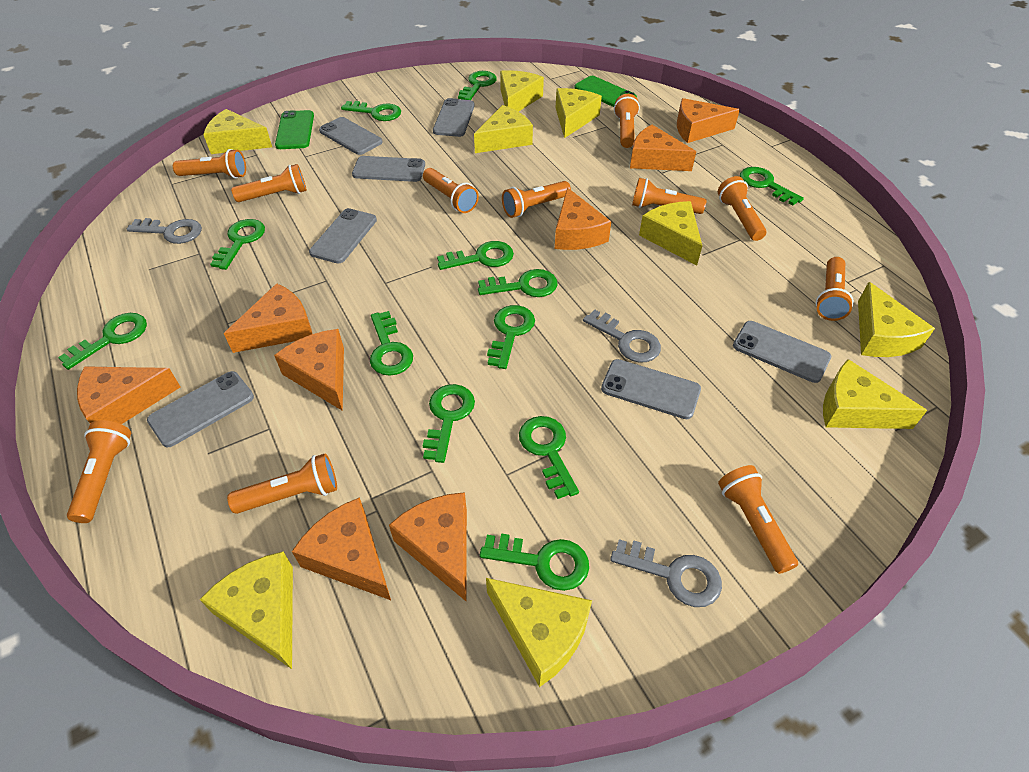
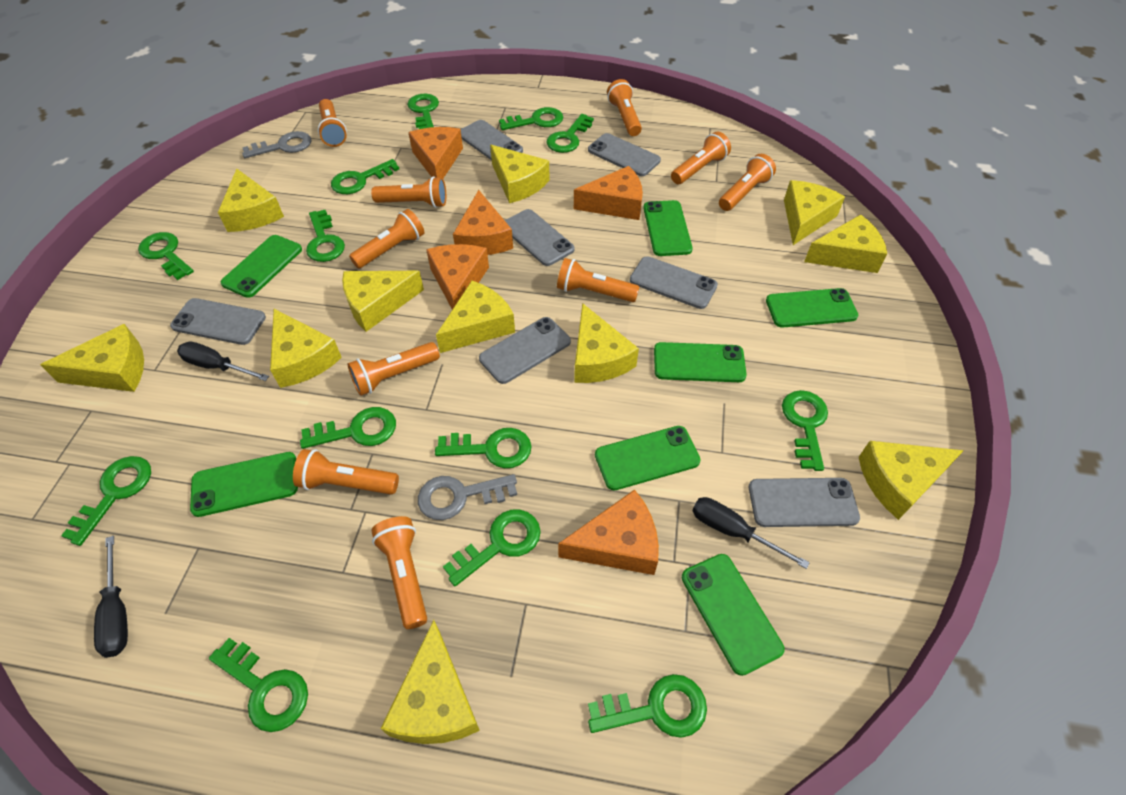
black screwdriver: 0 -> 3
green key: 12 -> 13
green phone: 2 -> 7
grey key: 3 -> 2
orange cheese: 8 -> 5
orange flashlight: 11 -> 10
yellow cheese: 9 -> 11

